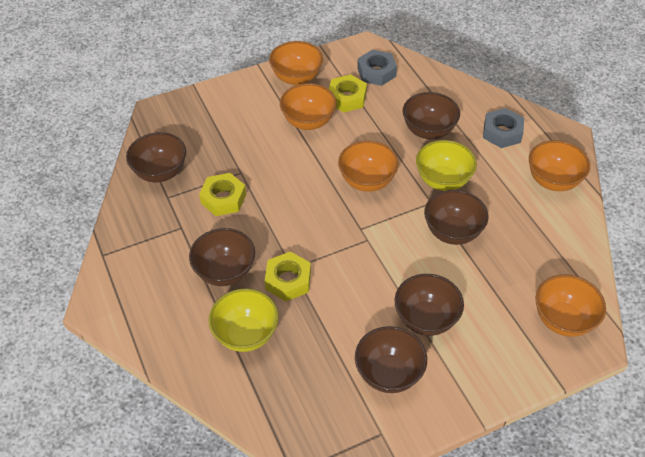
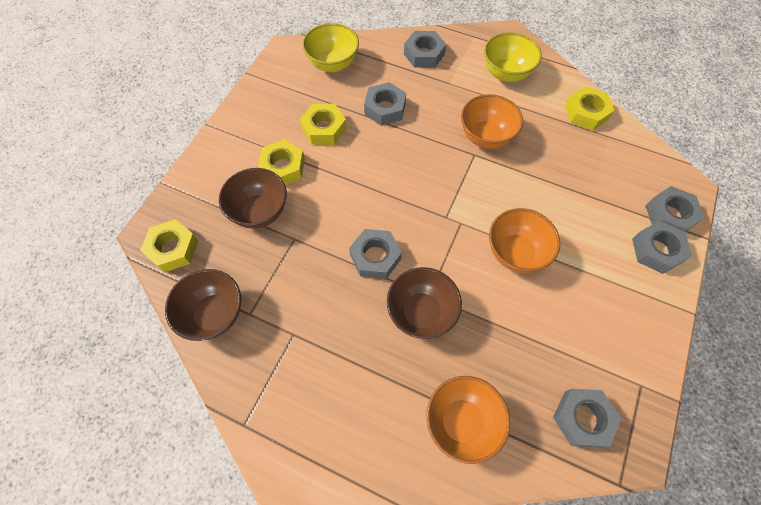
brown bowl: 6 -> 3
grey nut: 2 -> 6
orange bowl: 5 -> 3
yellow nut: 3 -> 4

